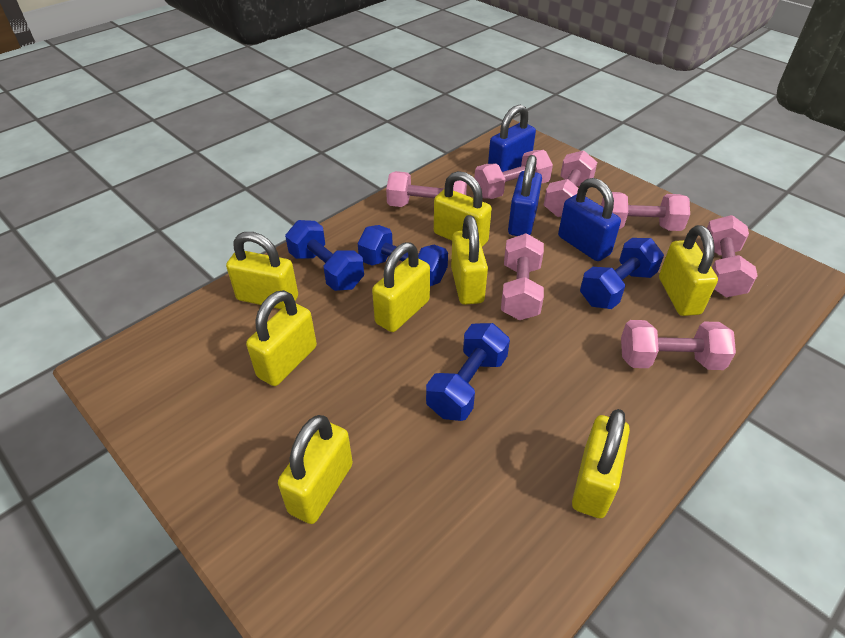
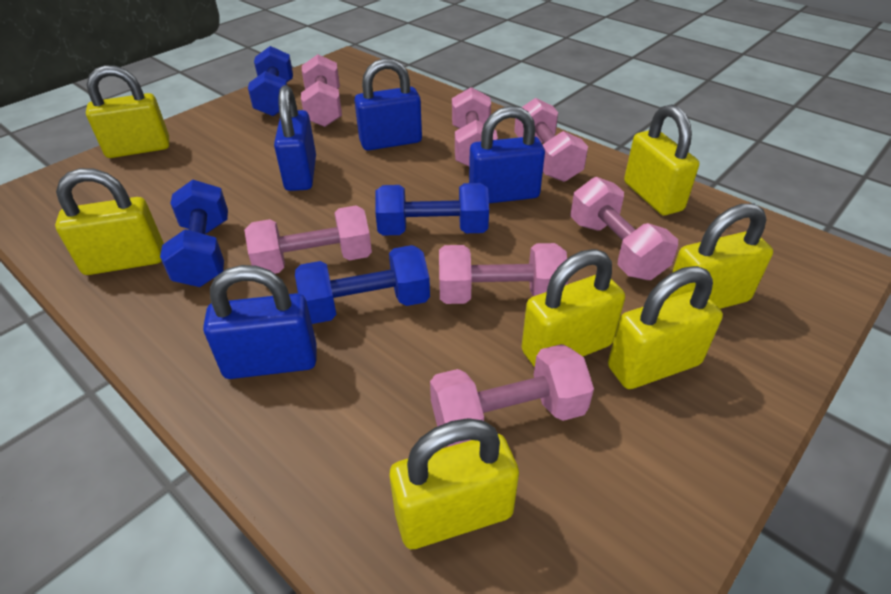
blue padlock: 3 -> 4
yellow padlock: 8 -> 7

